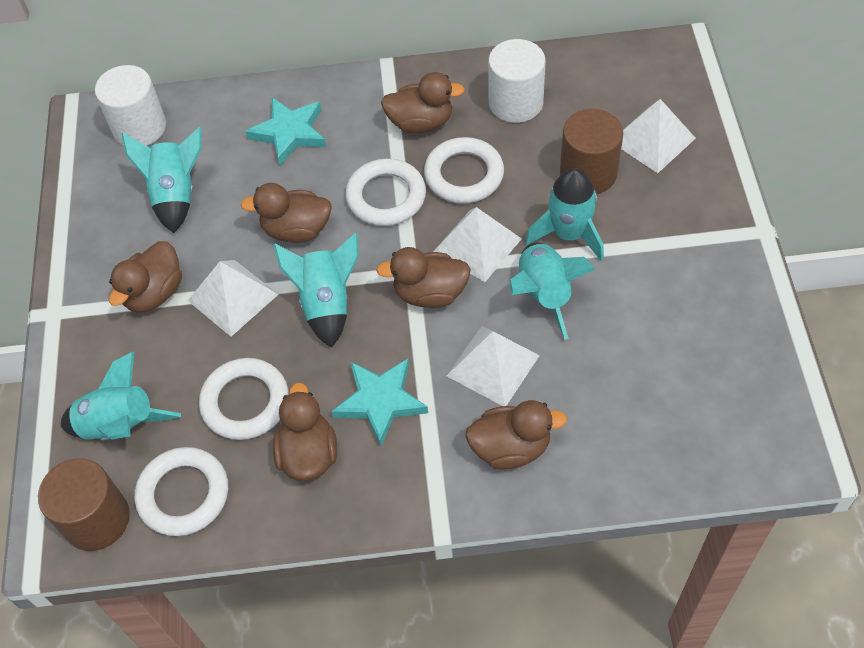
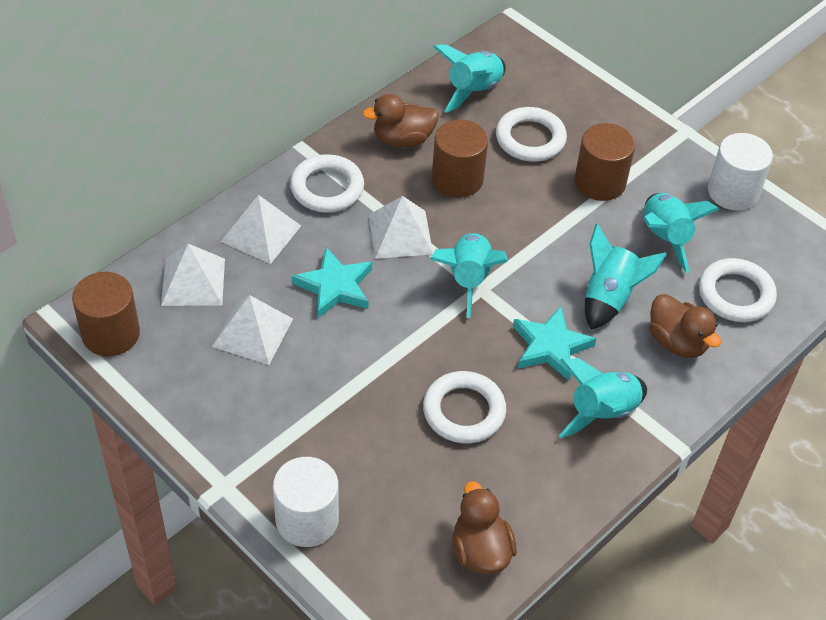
brown cylinder: 2 -> 3
brown duck: 6 -> 3

